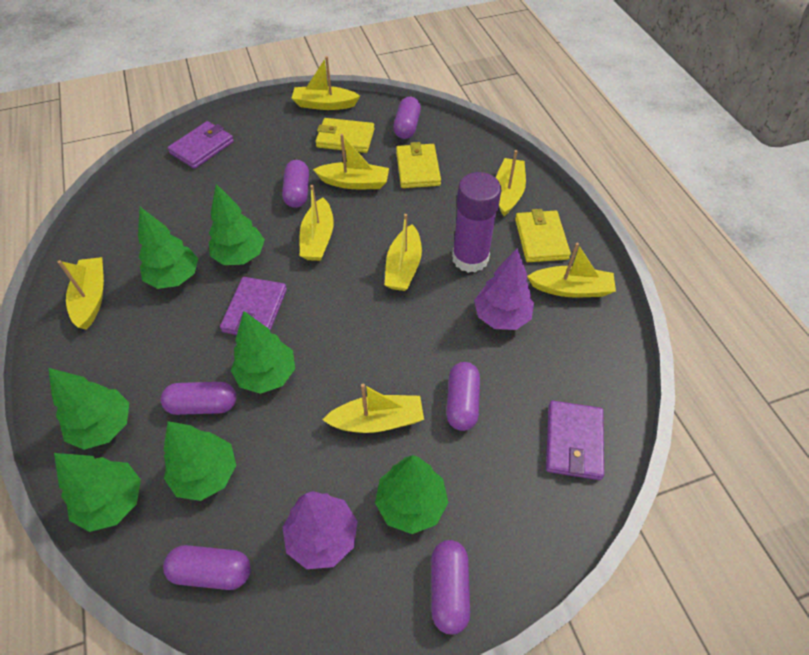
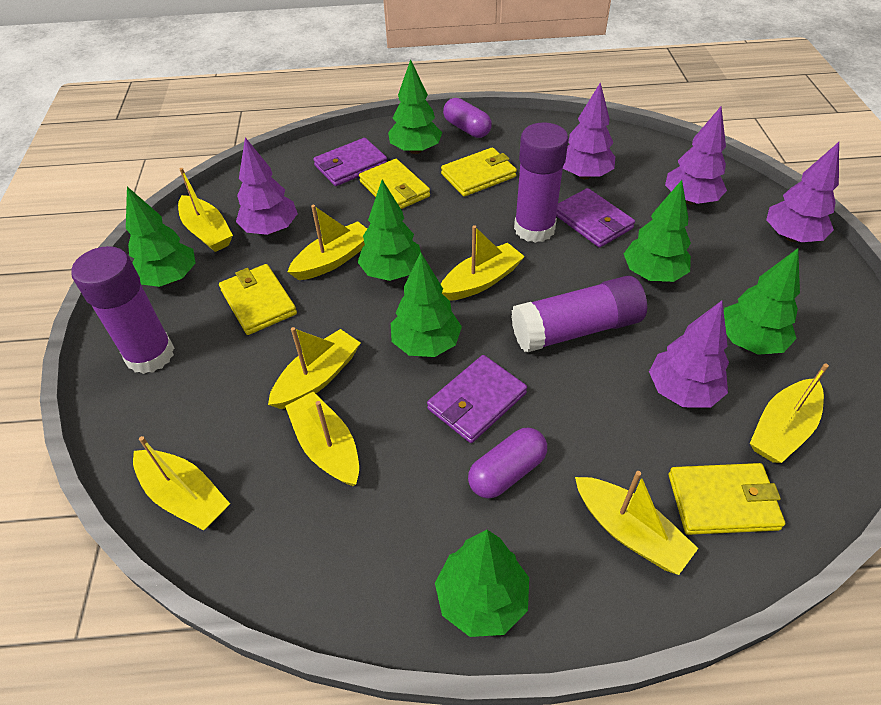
purple capsule: 6 -> 2
purple glue stick: 1 -> 3
purple tree: 2 -> 5
yellow wallet: 3 -> 4

